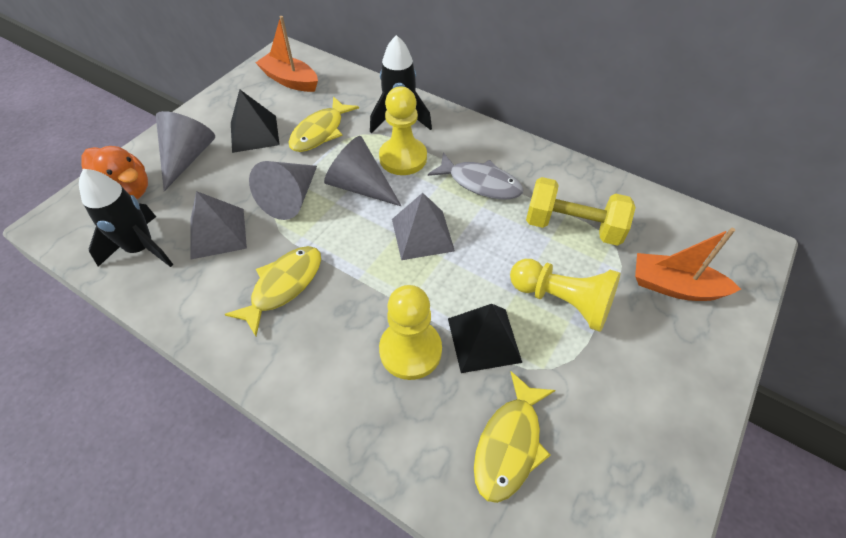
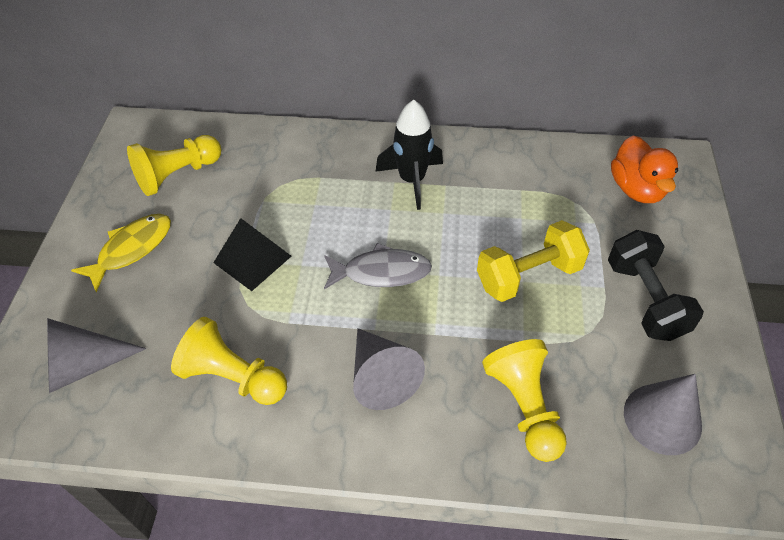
black dumbbell: 0 -> 1
black pyramid: 2 -> 1
black rocket: 2 -> 1
grey pyramid: 2 -> 0
orange boat: 2 -> 0
yellow fish: 3 -> 1

